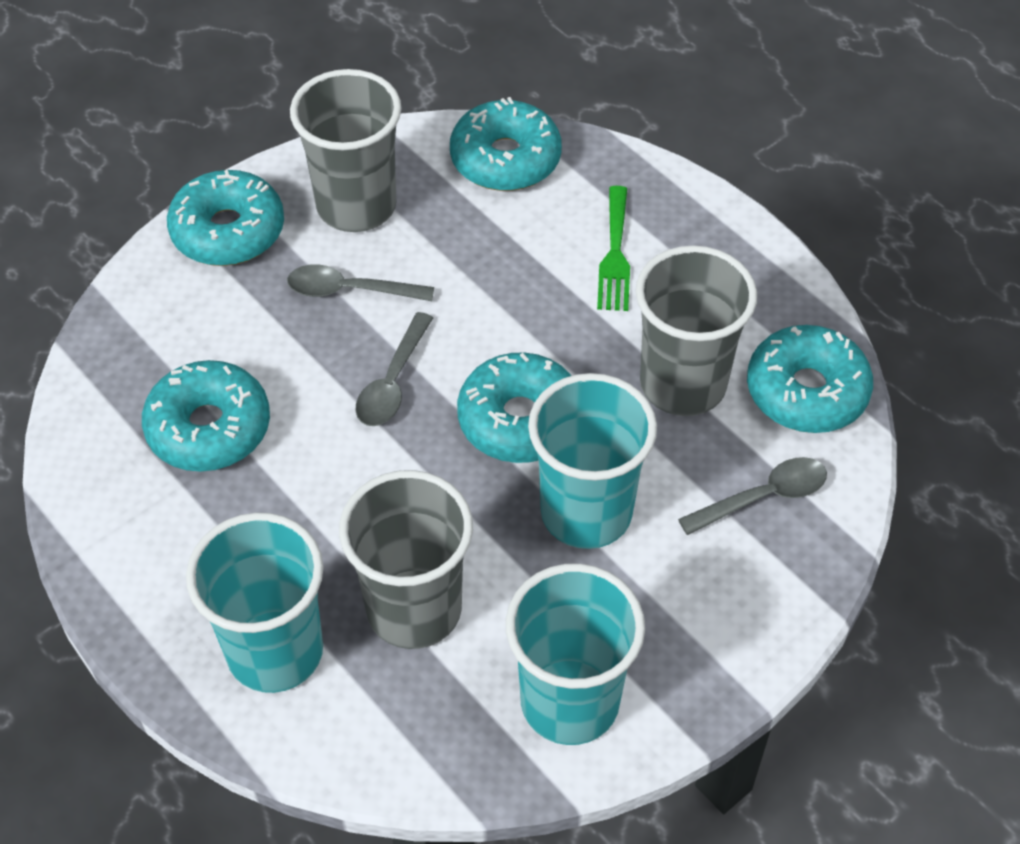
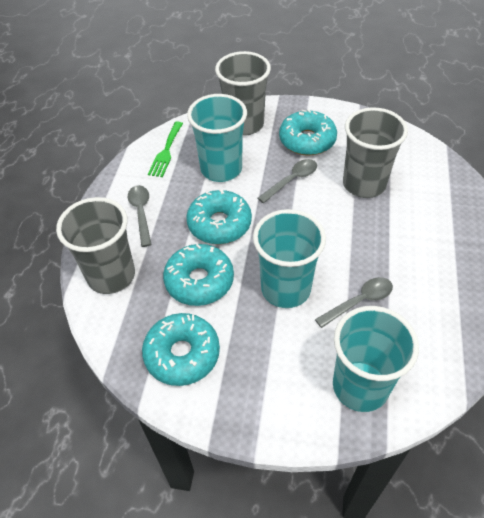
turquoise donut: 5 -> 4

